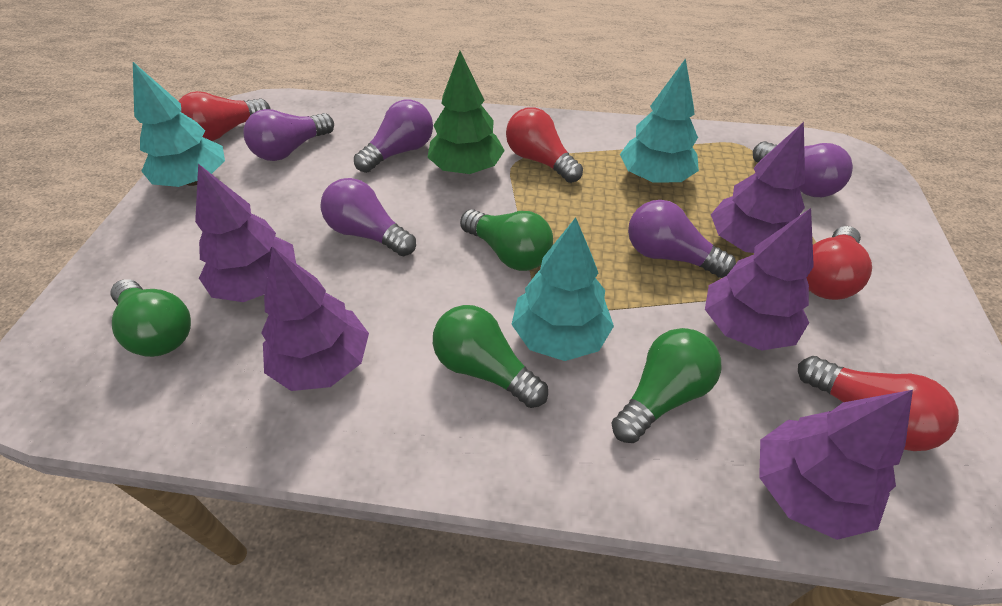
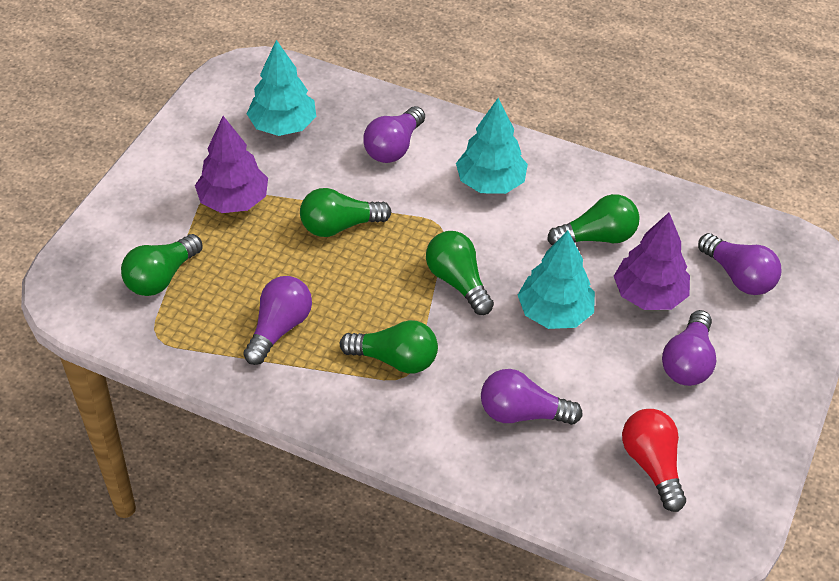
green light bulb: 4 -> 5
green tree: 1 -> 0
purple tree: 5 -> 2
red light bulb: 4 -> 1

